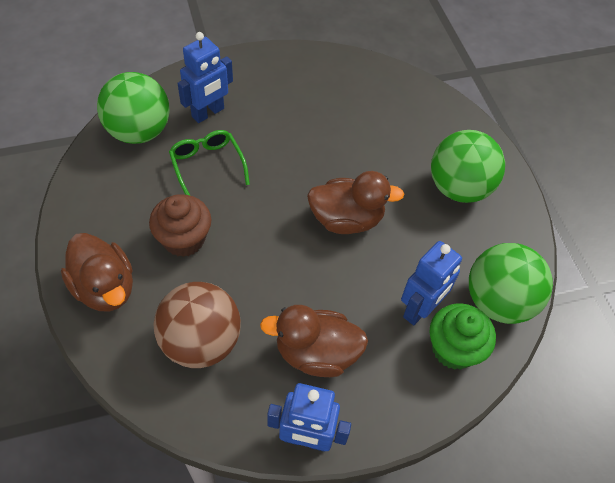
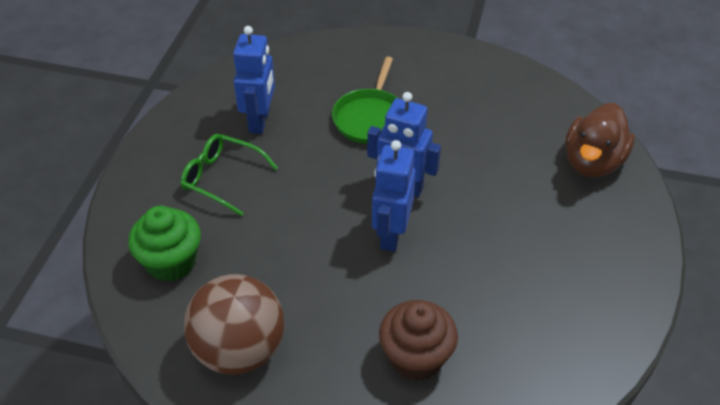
brown duck: 3 -> 1
green ball: 3 -> 0
green pan: 0 -> 1

